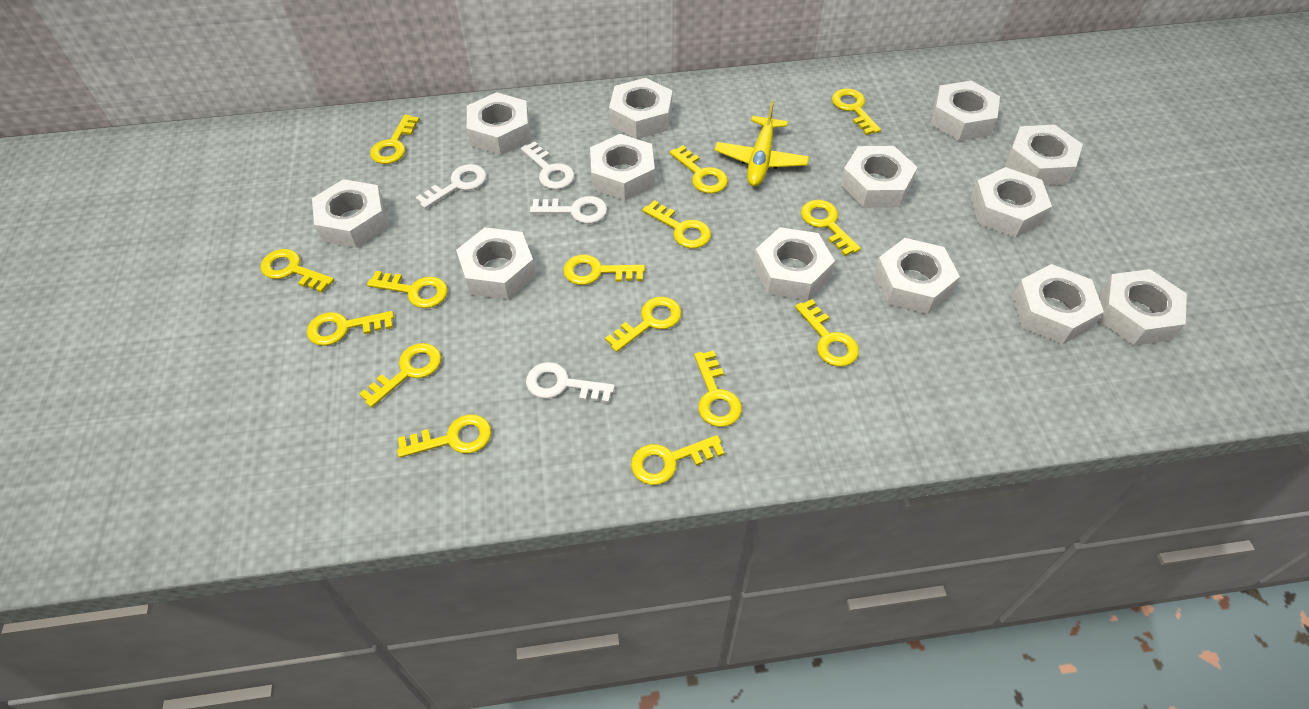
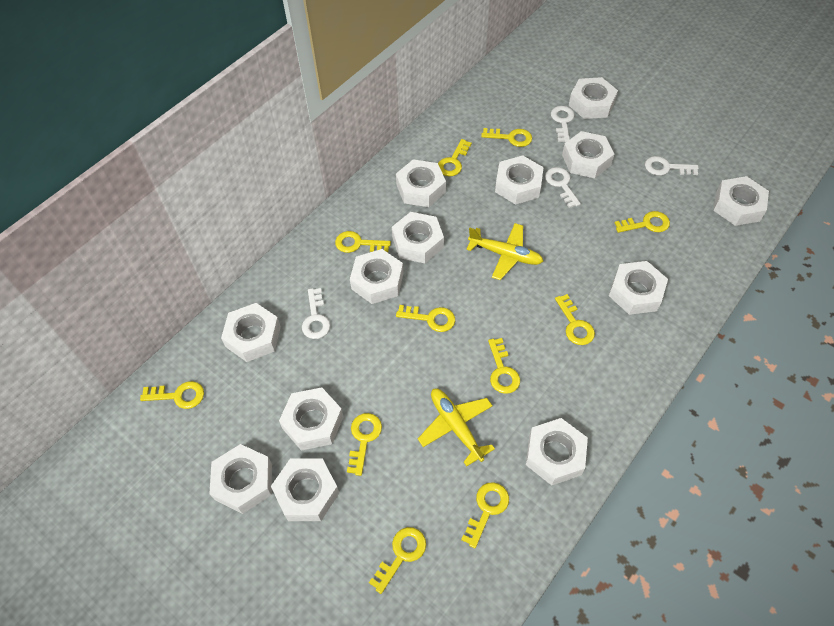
yellow key: 15 -> 11
yellow plane: 1 -> 2

